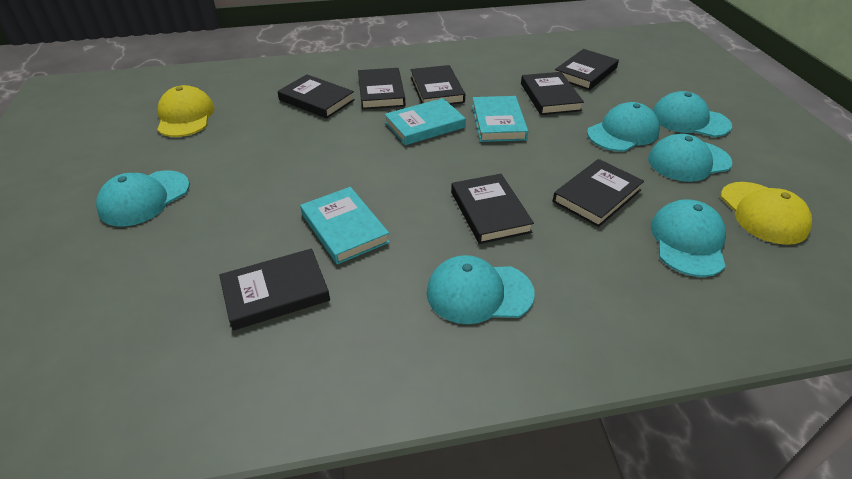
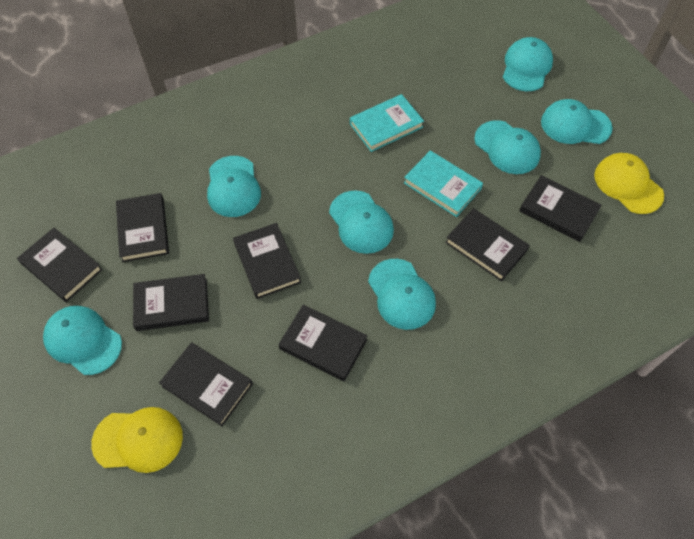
turquoise book: 3 -> 2
turquoise cap: 6 -> 7

